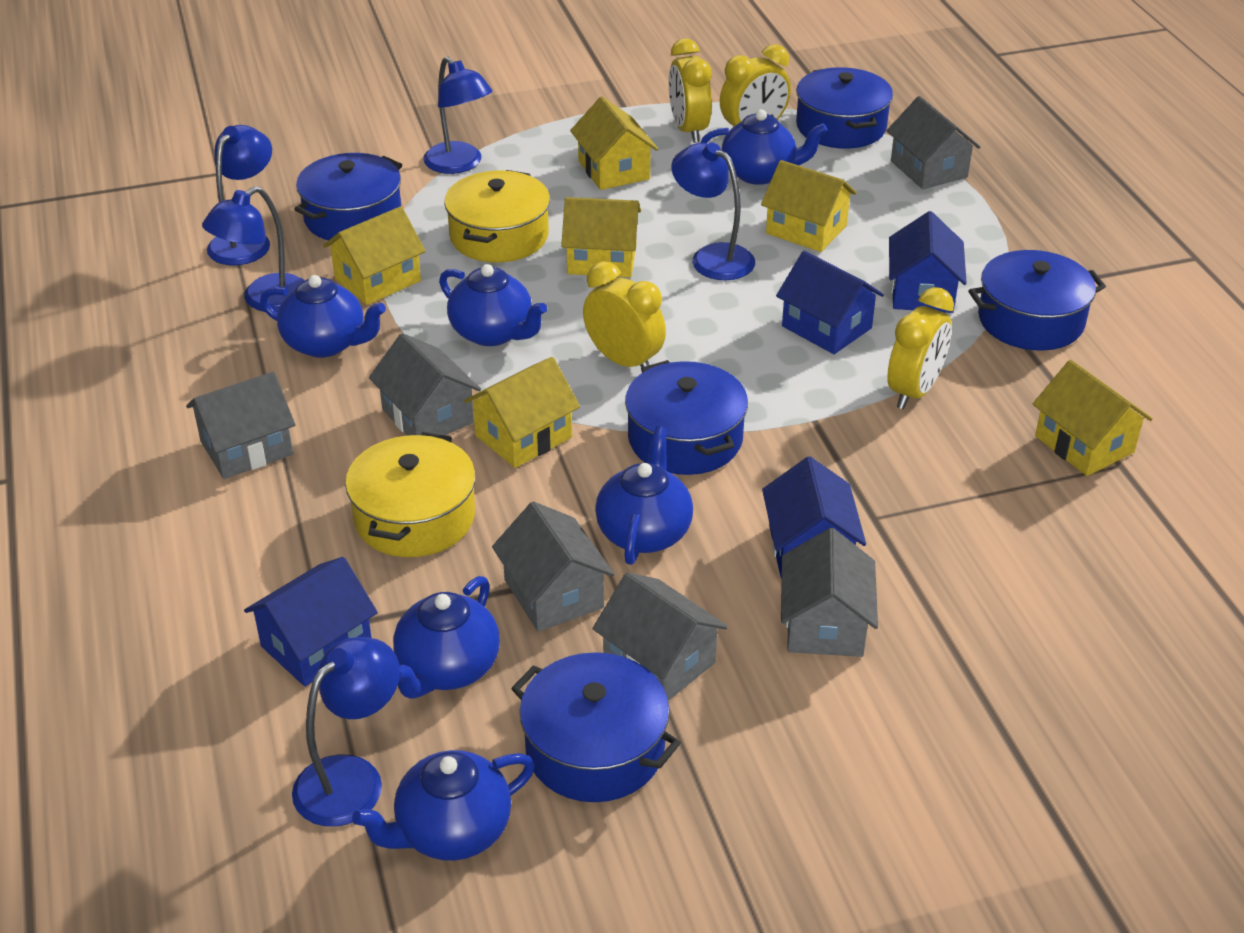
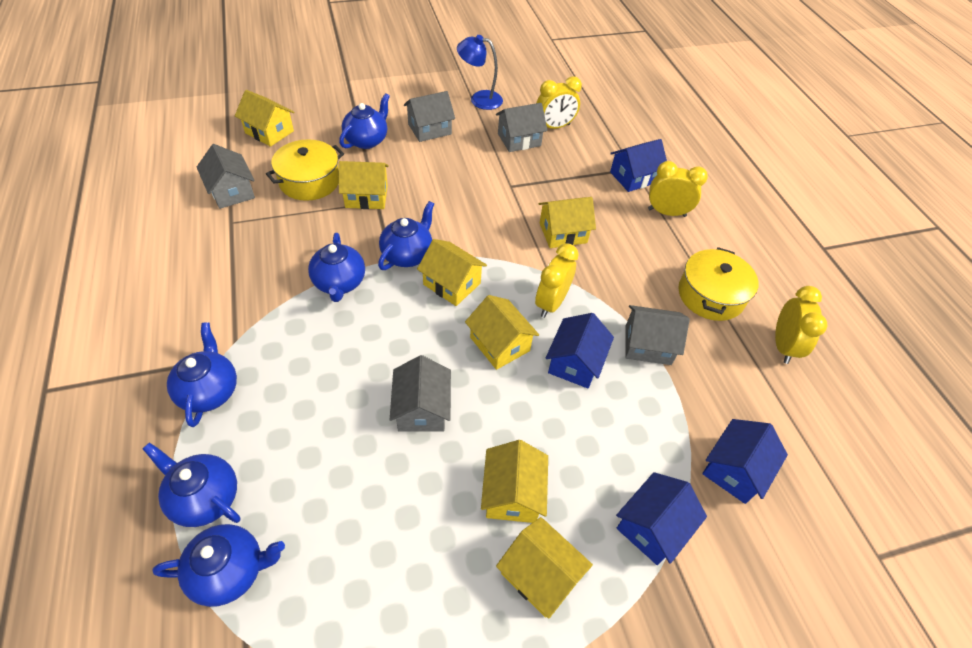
blue lamp: 5 -> 1
blue pot: 5 -> 0
grey house: 6 -> 5
yellow house: 6 -> 7

